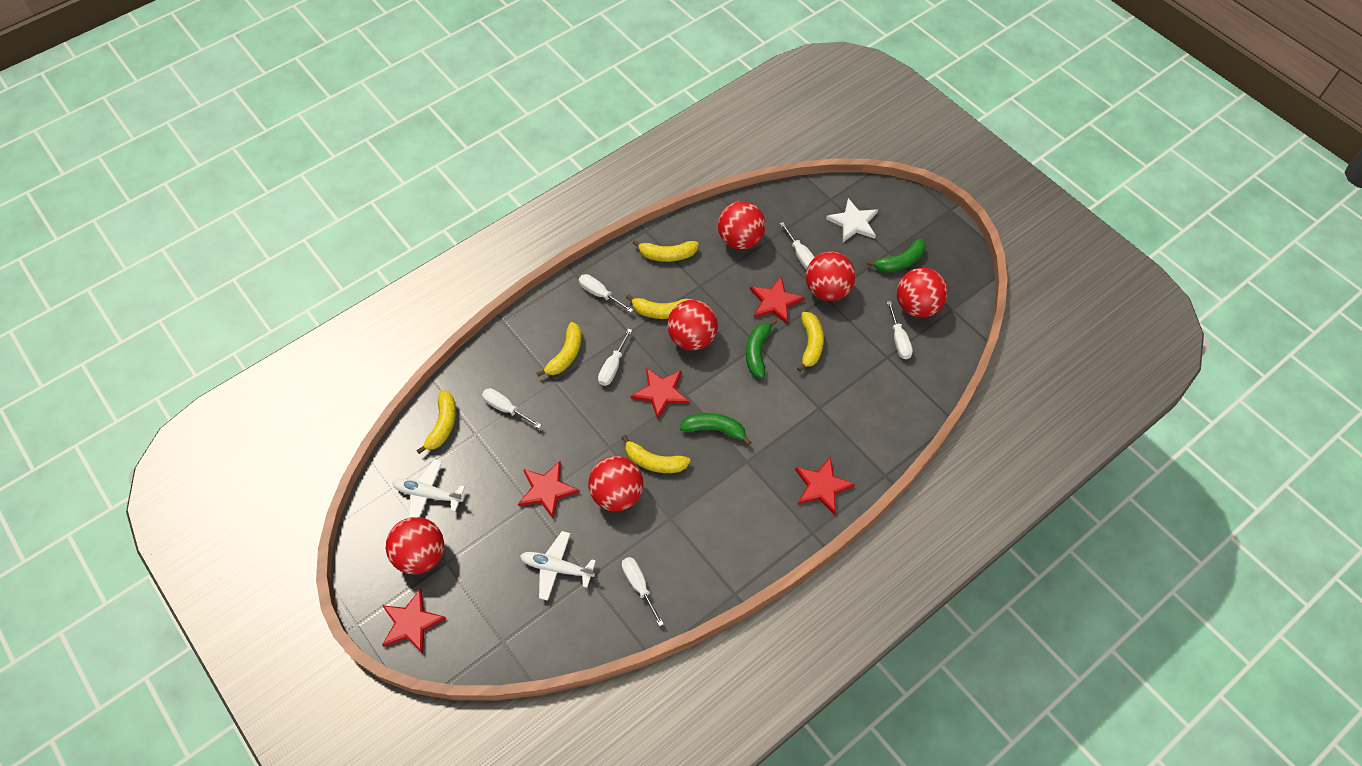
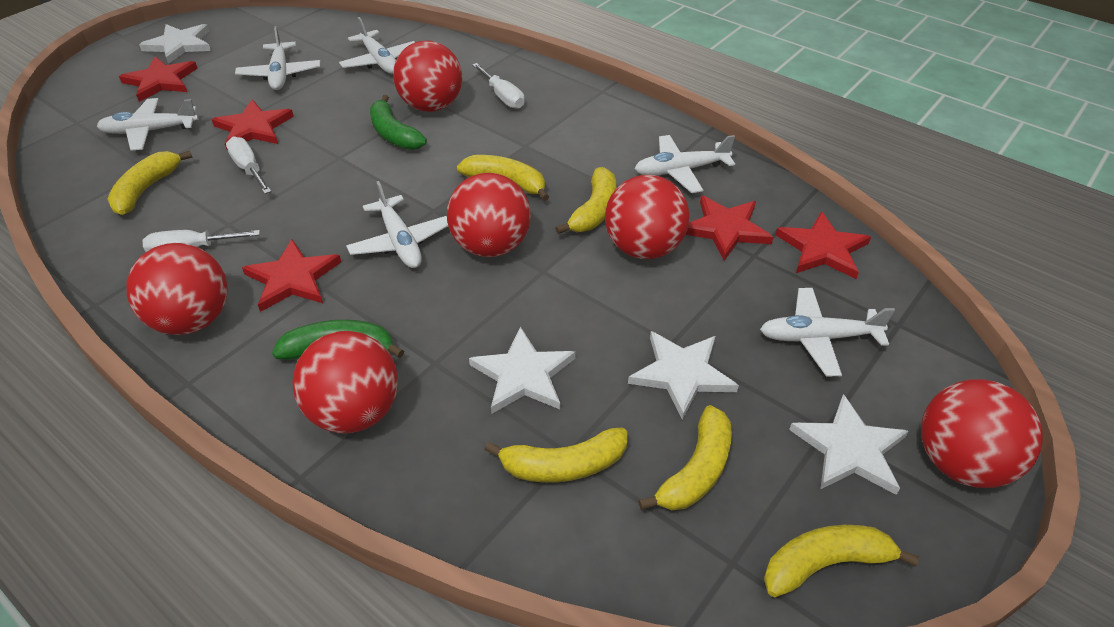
green banana: 3 -> 2
white plane: 2 -> 6
white screwdriver: 6 -> 3
white star: 1 -> 4

